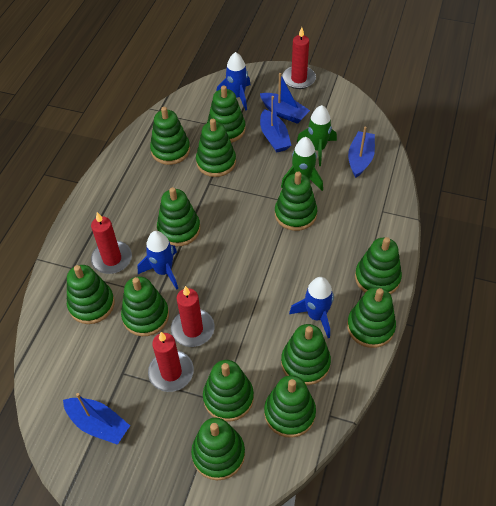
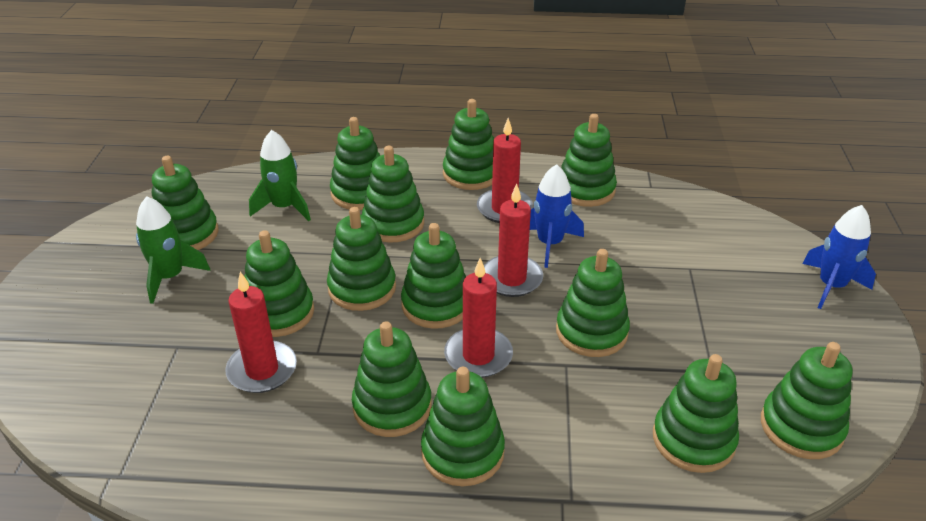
blue boat: 4 -> 0
blue rocket: 3 -> 2

